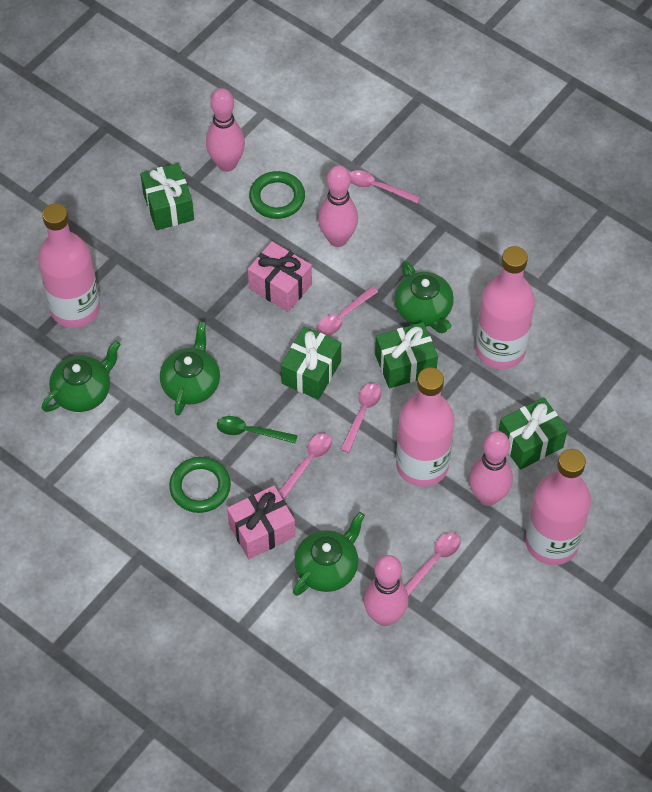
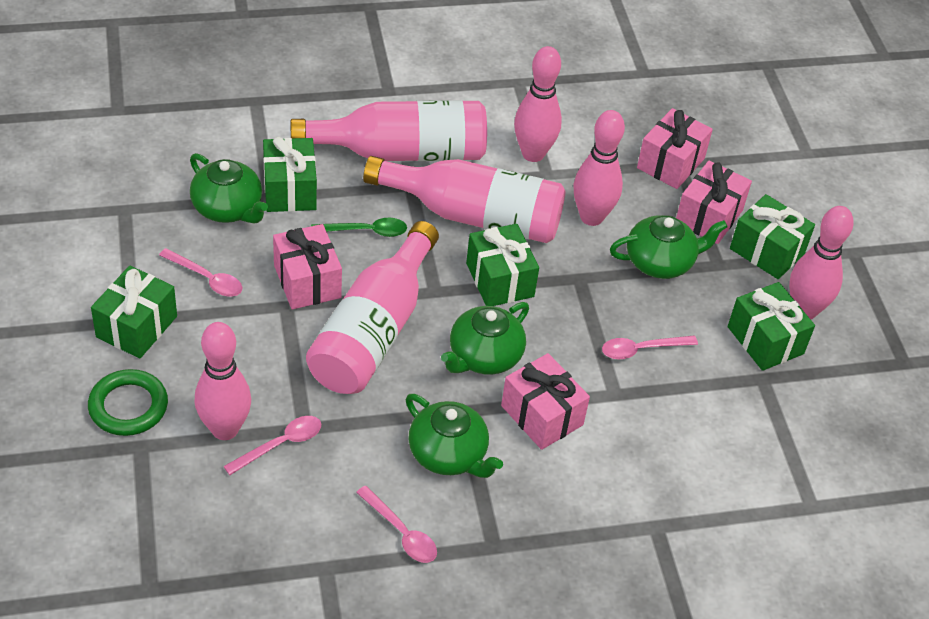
green gift: 4 -> 5
green ring: 2 -> 1
pink bottle: 4 -> 3
pink gift: 2 -> 4
pink spoon: 5 -> 4

